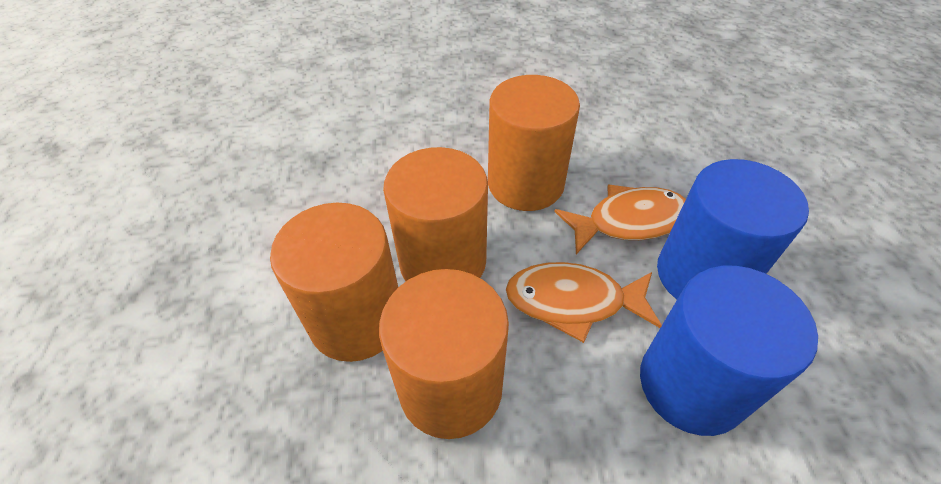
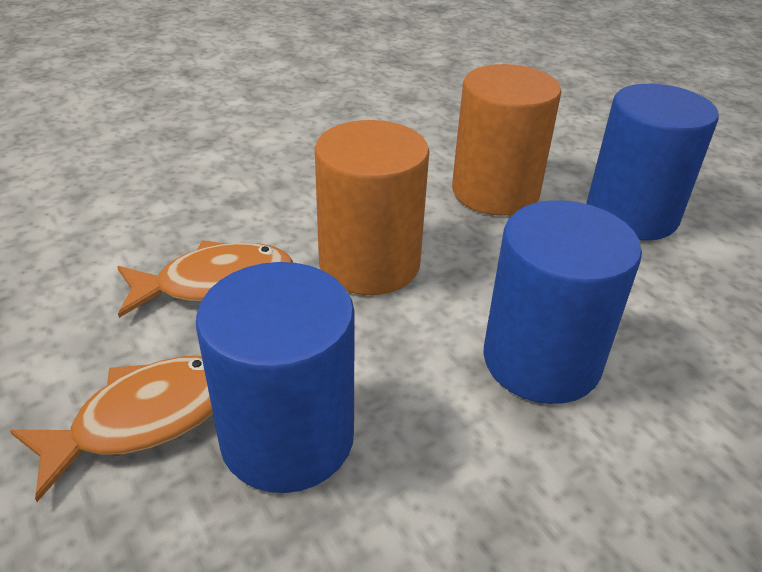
blue cylinder: 2 -> 3
orange cylinder: 4 -> 2

